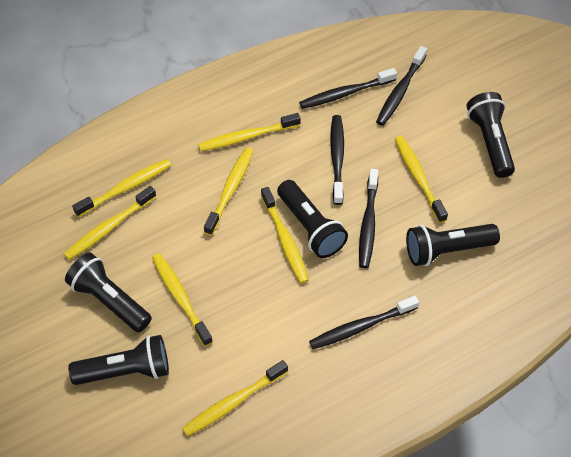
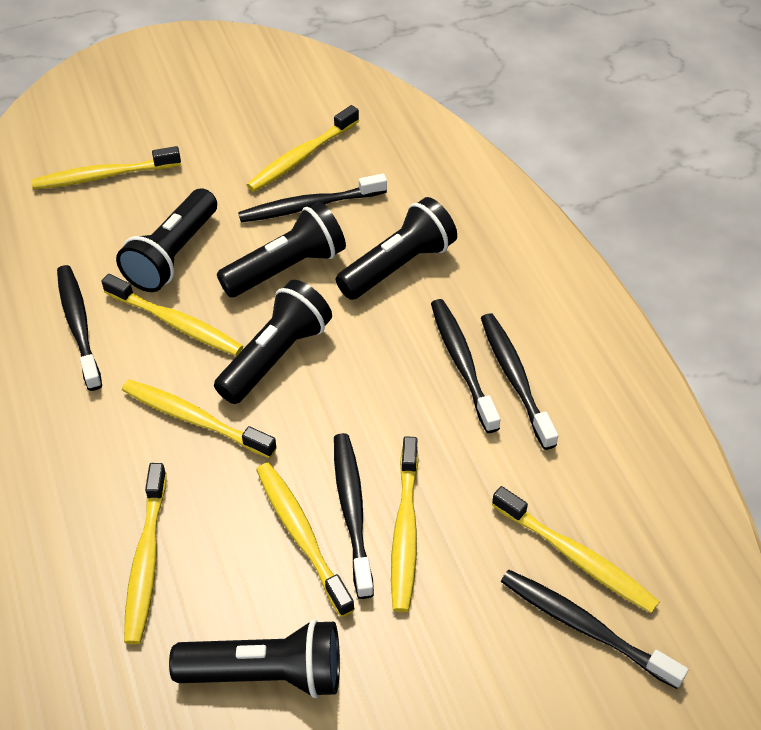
black toothbrush: 5 -> 6

